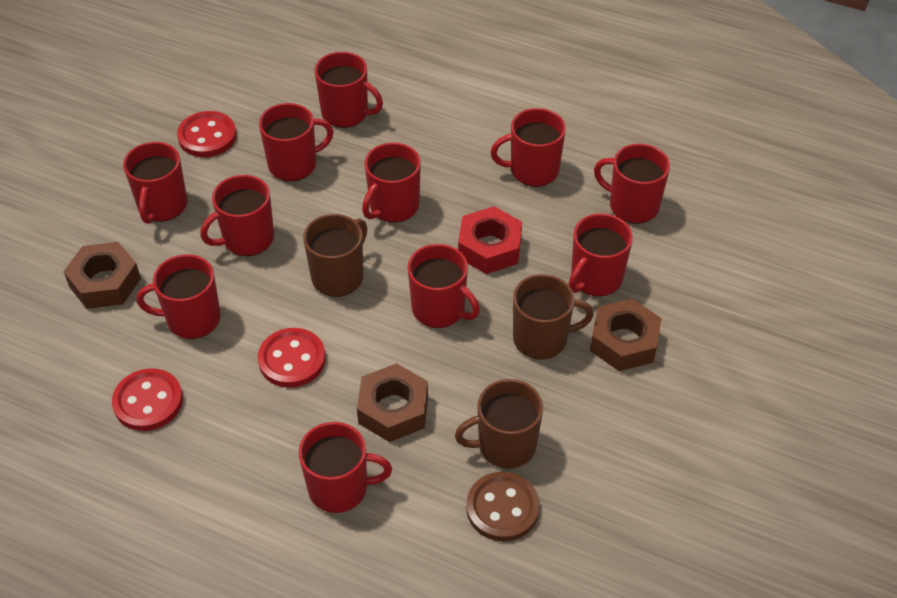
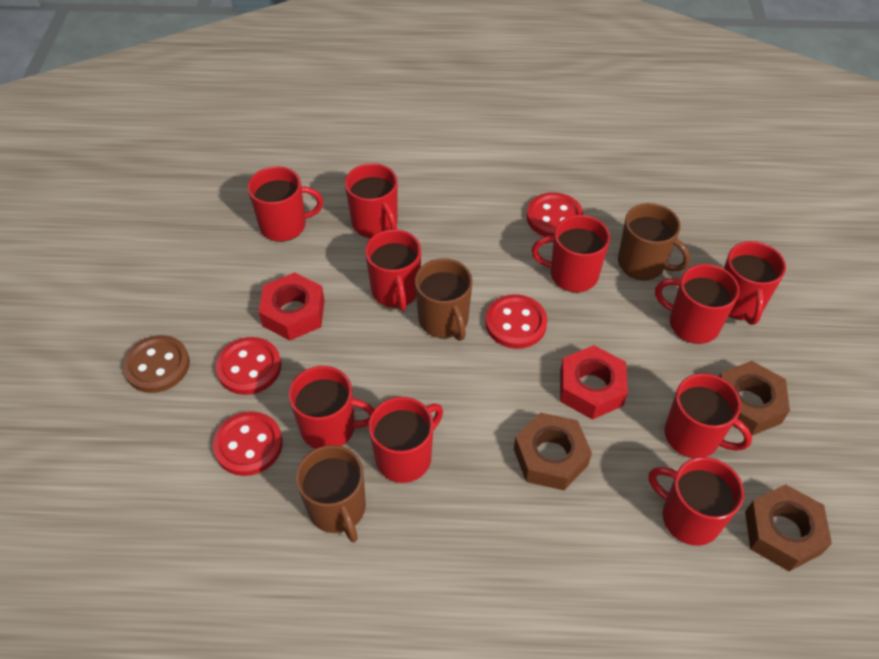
red button: 3 -> 4
red mug: 11 -> 10
red nut: 1 -> 2

